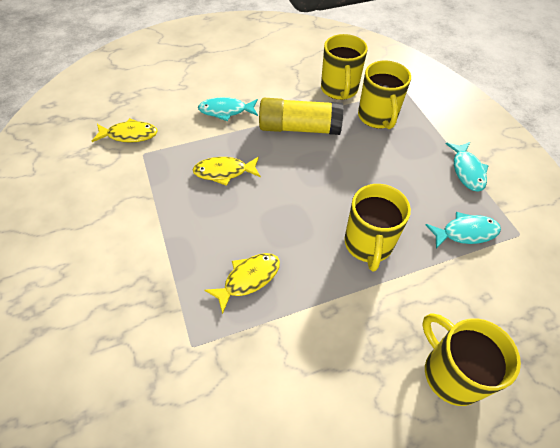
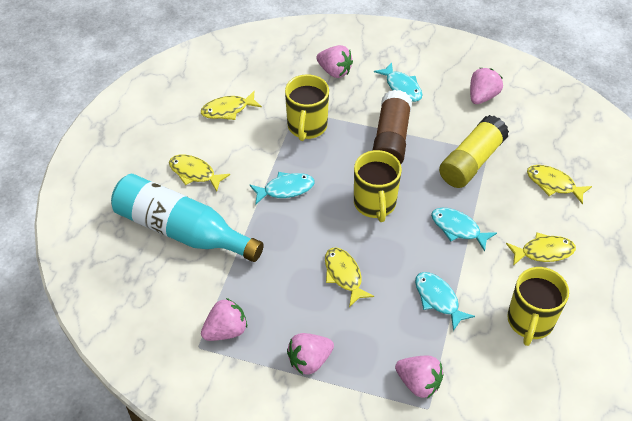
brown glue stick: 0 -> 1
pink strawberry: 0 -> 5
turquoise bottle: 0 -> 1
turquoise fish: 3 -> 4
yellow fish: 3 -> 5
yellow mug: 4 -> 3

